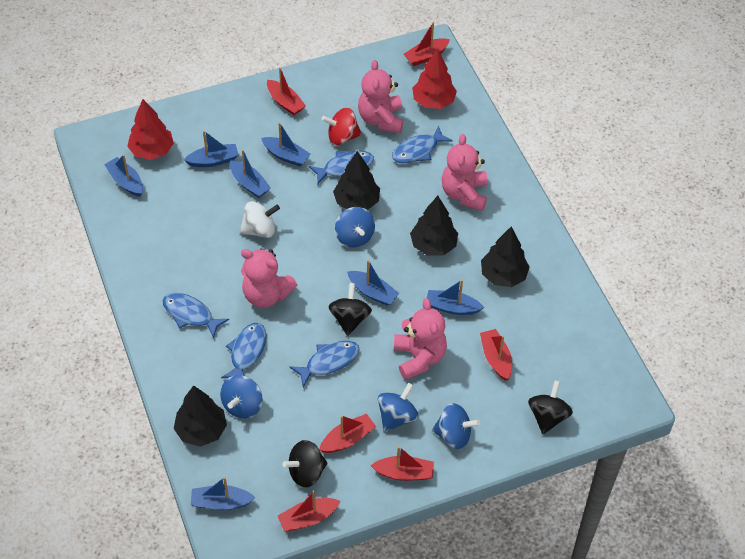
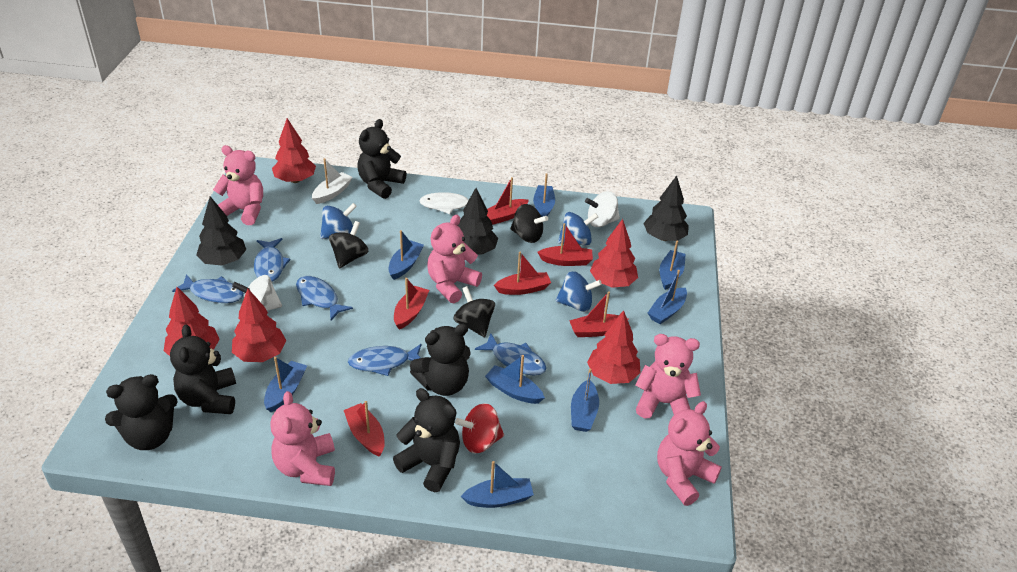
black teddy bear: 0 -> 5
black tree: 4 -> 3
blue boat: 7 -> 8
blue spinning top: 4 -> 3
pink teddy bear: 4 -> 5
red tree: 2 -> 5
white boat: 0 -> 1
white fish: 0 -> 1
white spinning top: 1 -> 2

